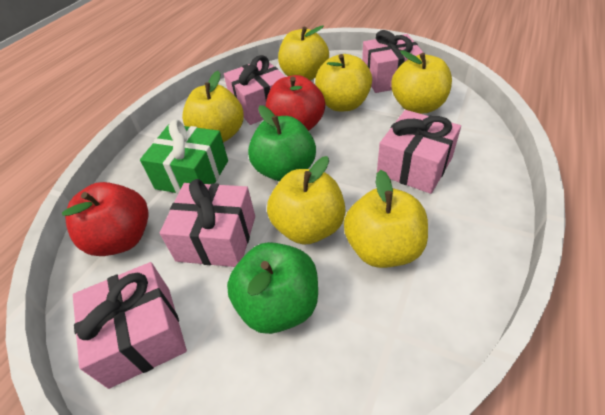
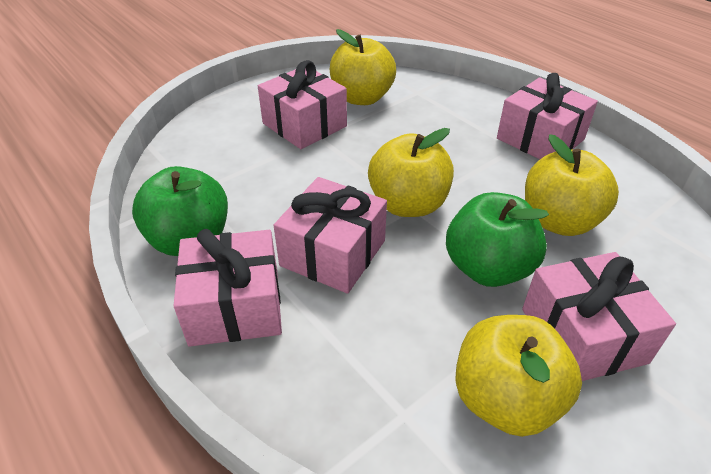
green gift: 1 -> 0
red apple: 2 -> 0
yellow apple: 6 -> 4

